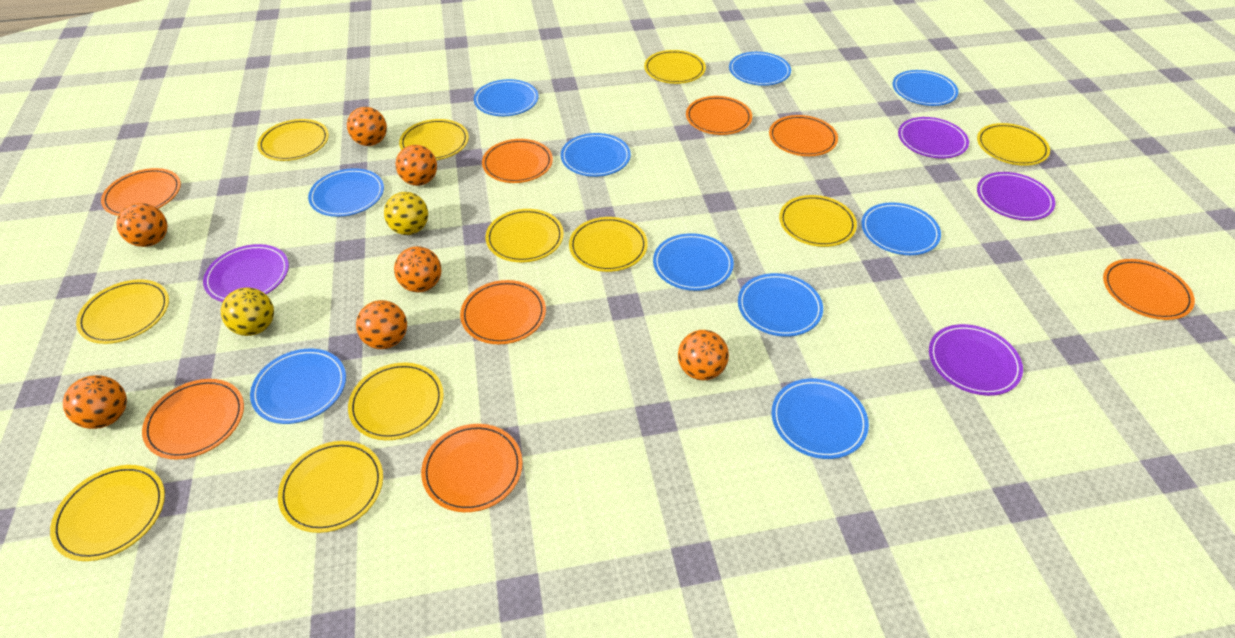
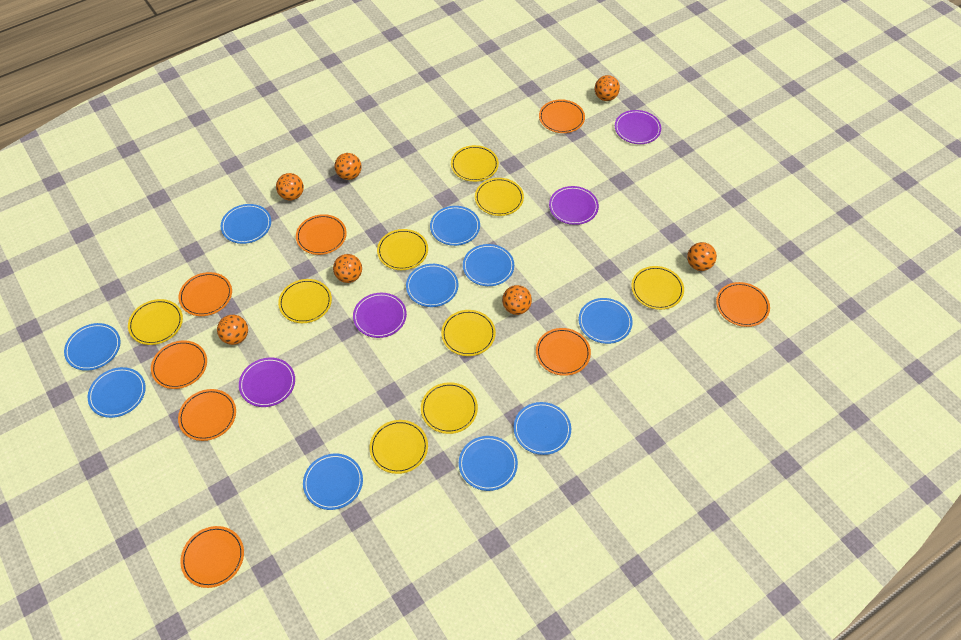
yellow ball: 2 -> 0
yellow plate: 11 -> 9

